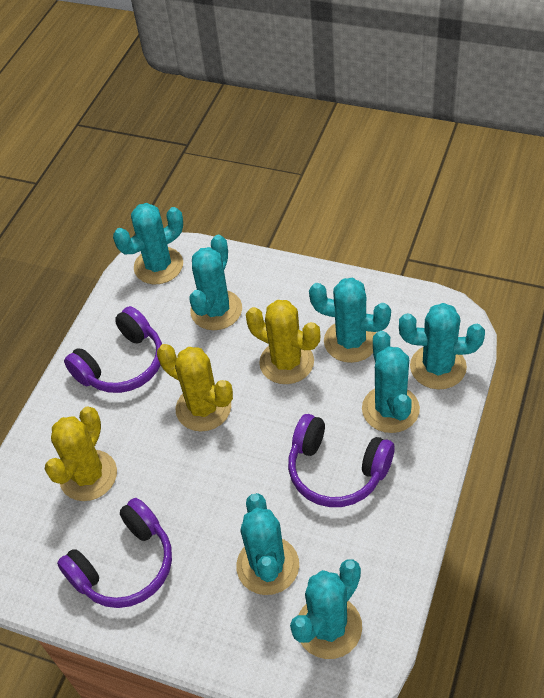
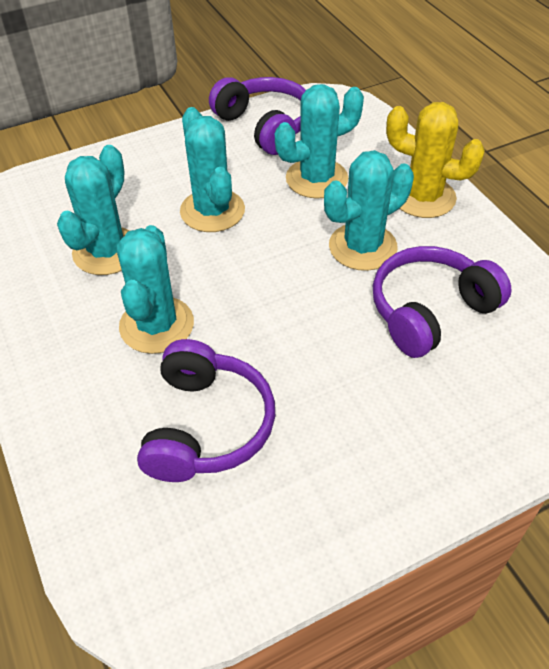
turquoise cactus: 7 -> 5
yellow cactus: 3 -> 1

